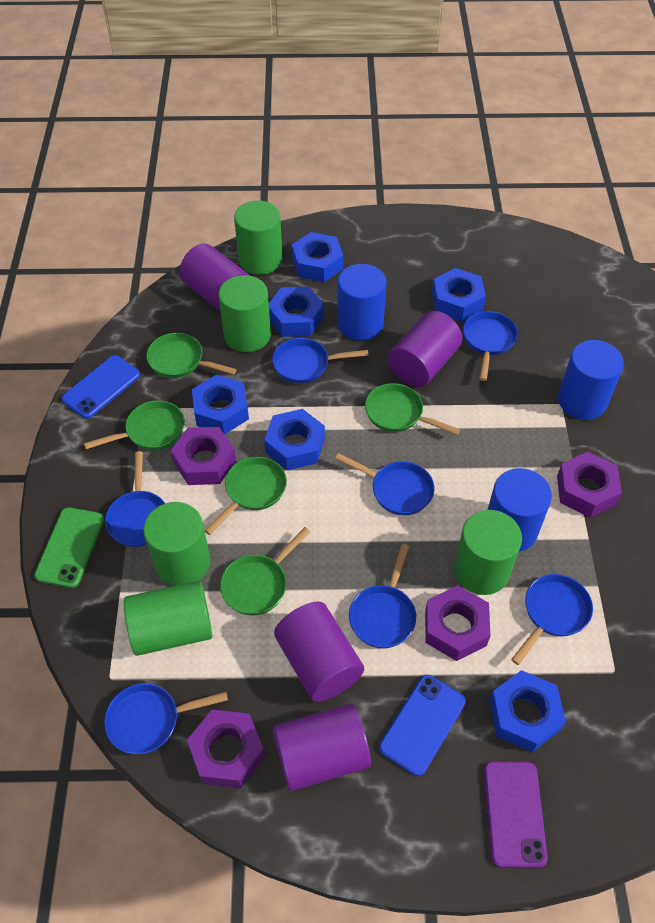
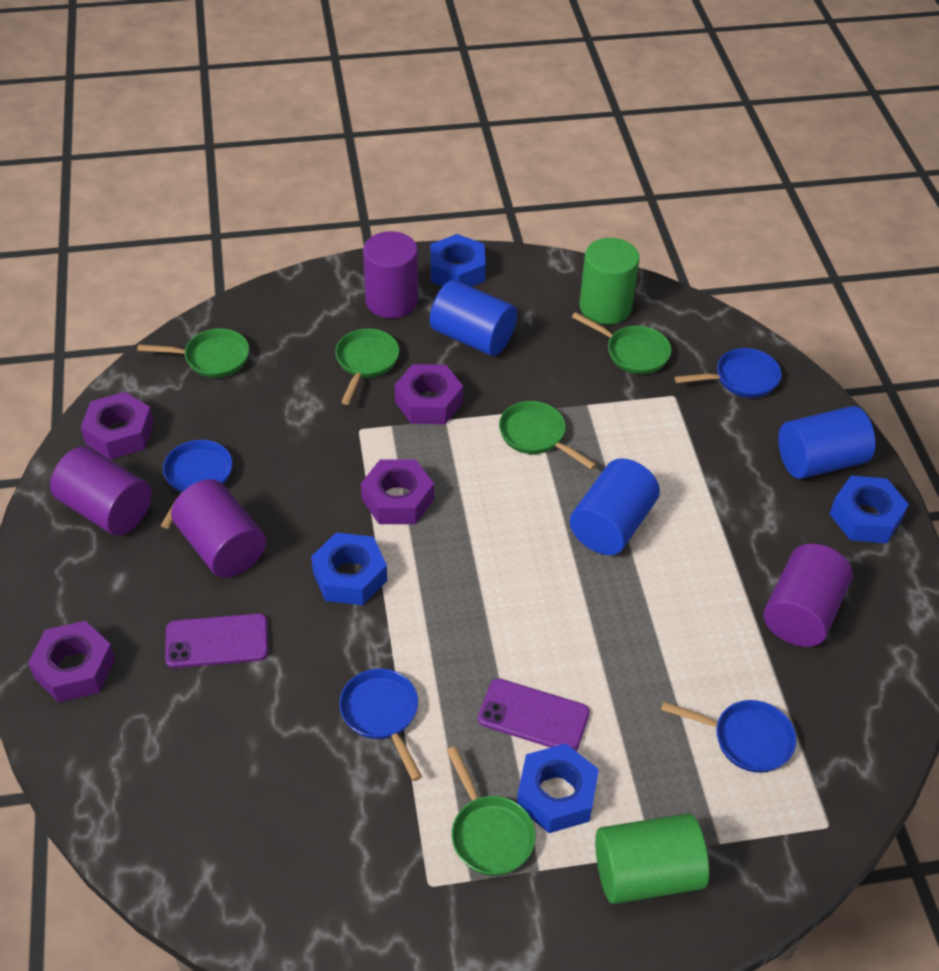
blue nut: 6 -> 4
blue pan: 7 -> 4
blue phone: 2 -> 0
green cylinder: 5 -> 2
green phone: 1 -> 0
purple phone: 1 -> 2

